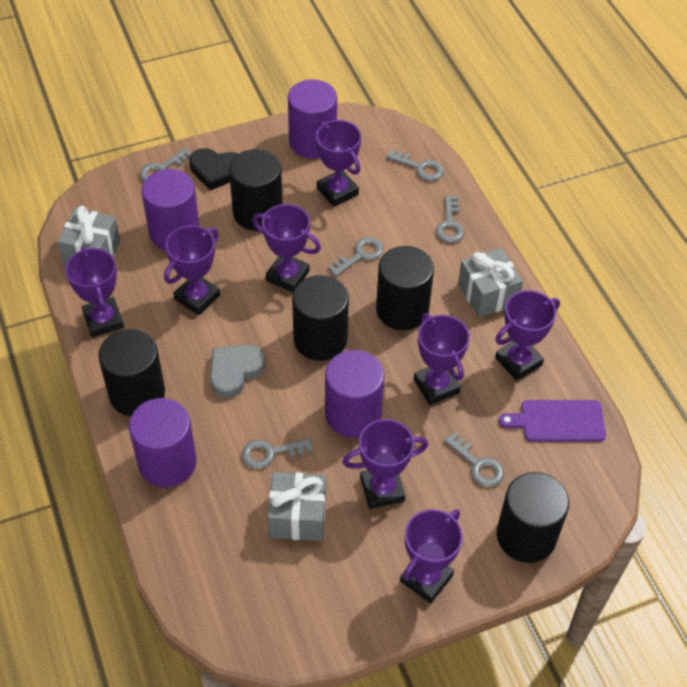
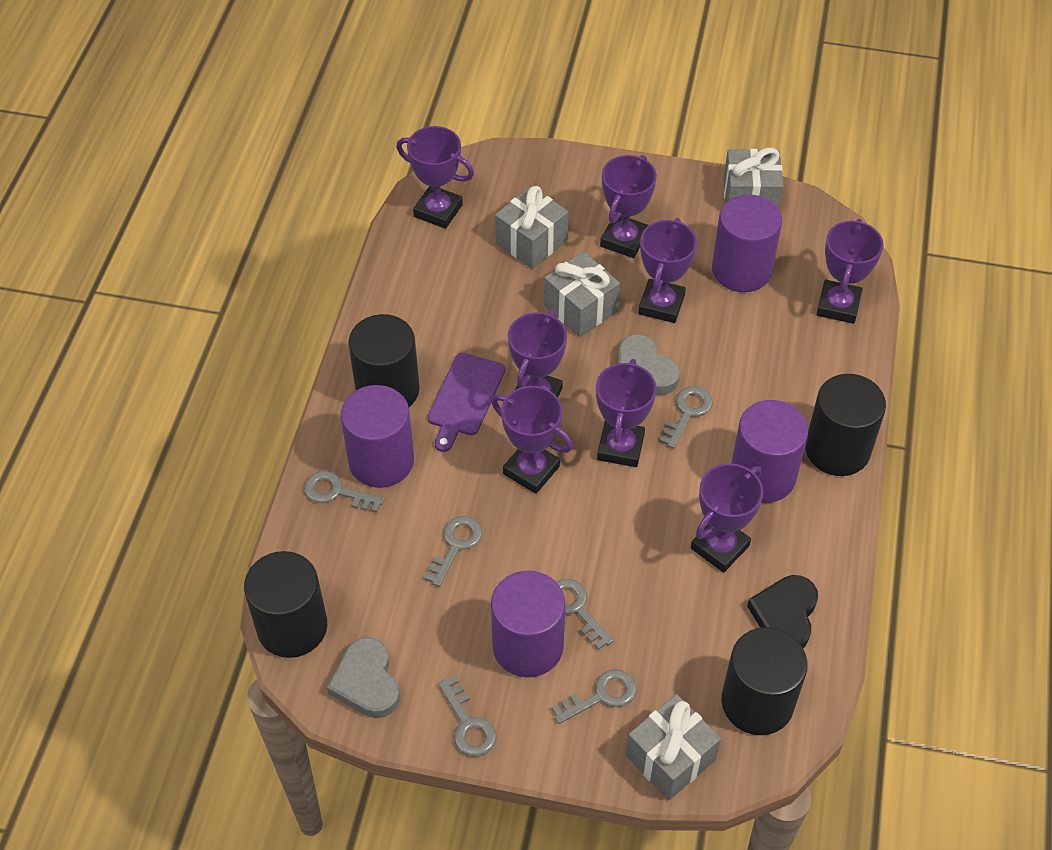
black cylinder: 5 -> 4
grey gift: 3 -> 4
grey heart: 1 -> 2

